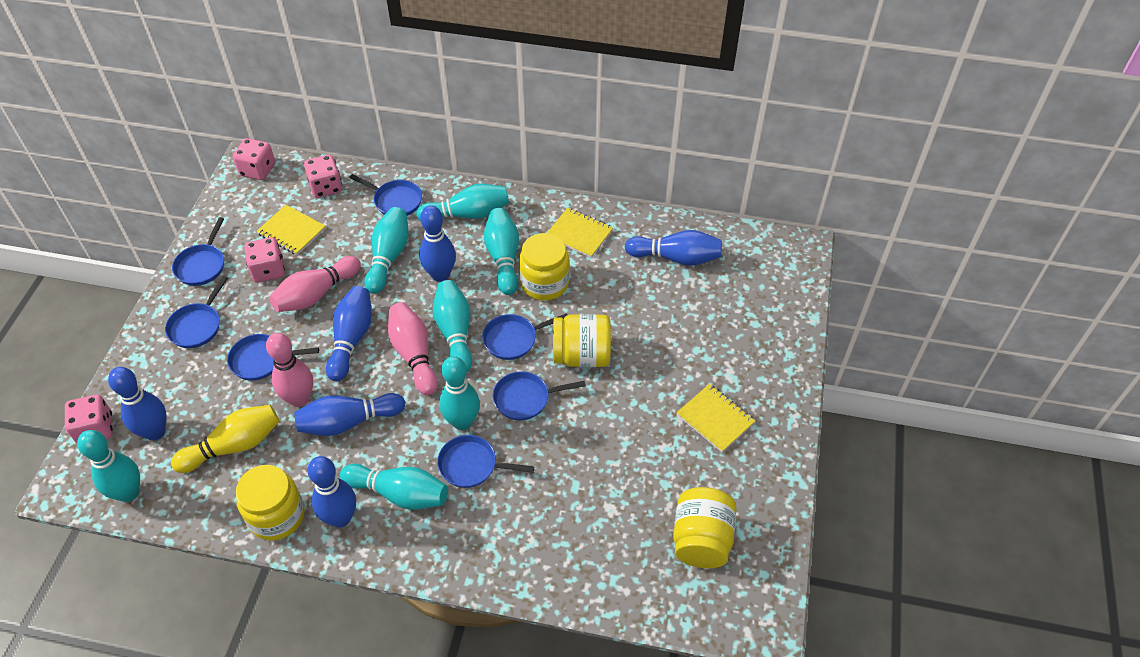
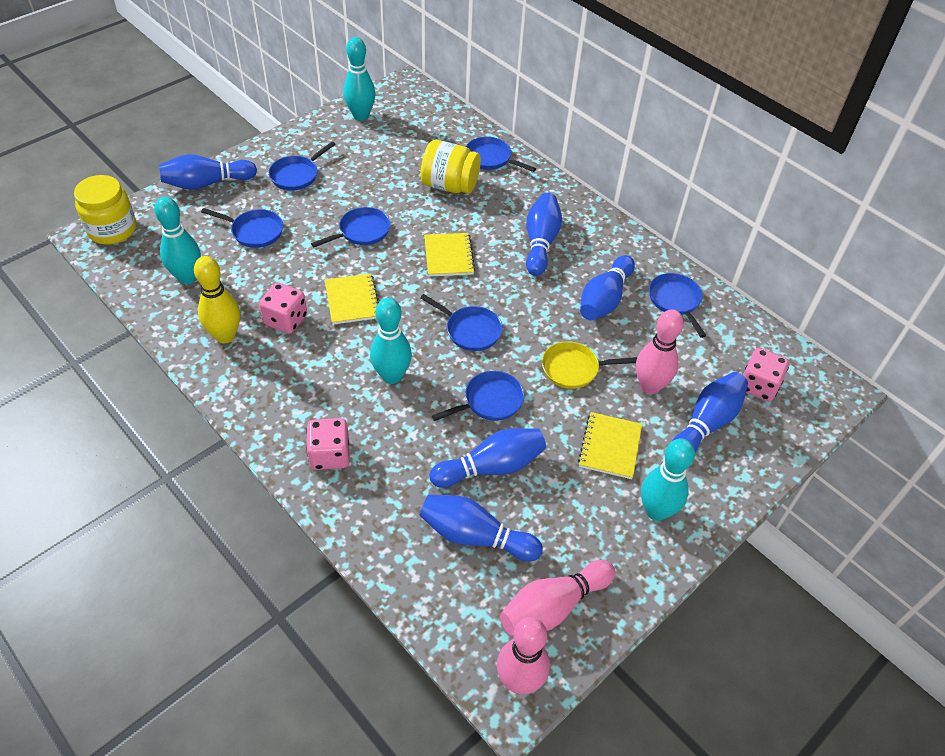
pink dice: 4 -> 3
turquoise bowling pin: 7 -> 4
yellow jar: 4 -> 2
yellow pan: 0 -> 1

